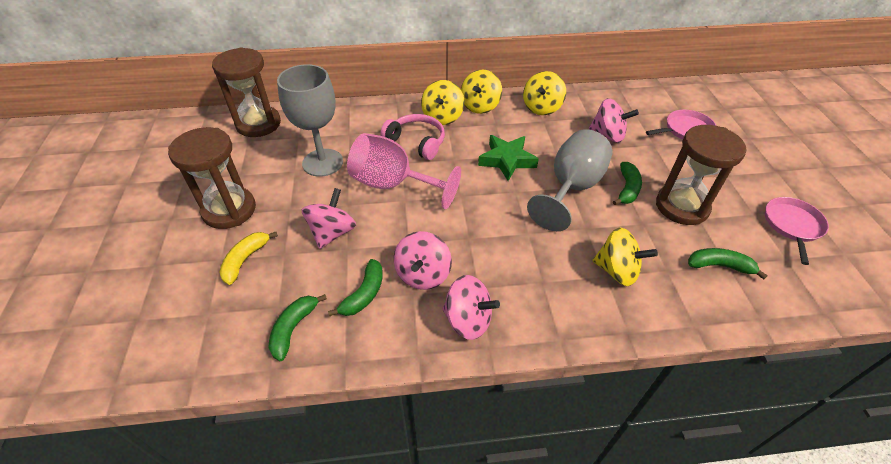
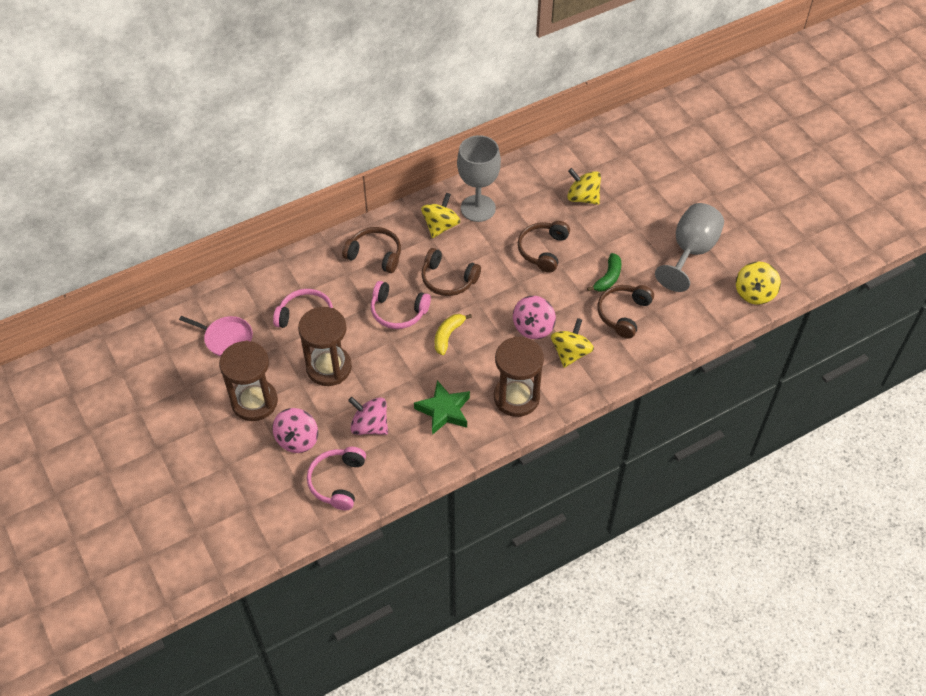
brown headphones: 0 -> 4
green banana: 4 -> 1
pink goblet: 1 -> 0
pink headphones: 1 -> 3
pink pan: 2 -> 1
pink spinning top: 4 -> 3

